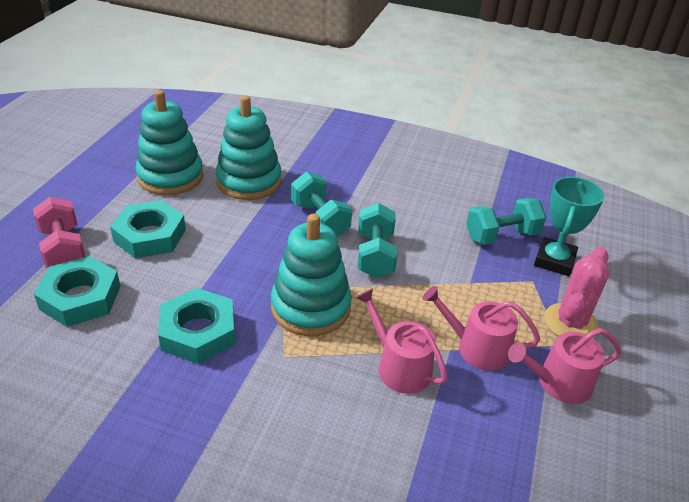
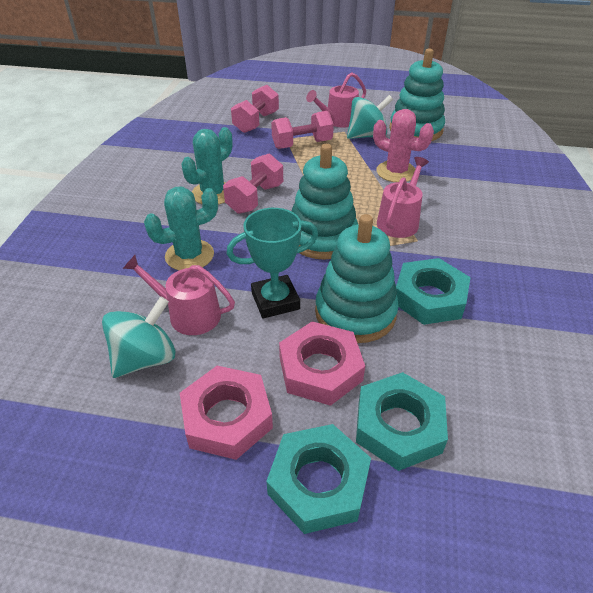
pink dumbbell: 1 -> 3
pink nut: 0 -> 2
turquoise cactus: 0 -> 2
turquoise dumbbell: 3 -> 0
turquoise spinning top: 0 -> 2

